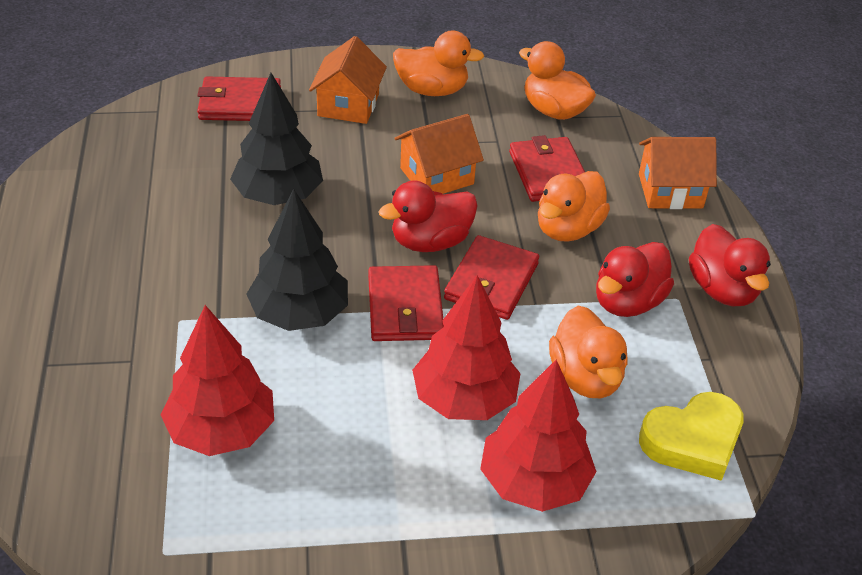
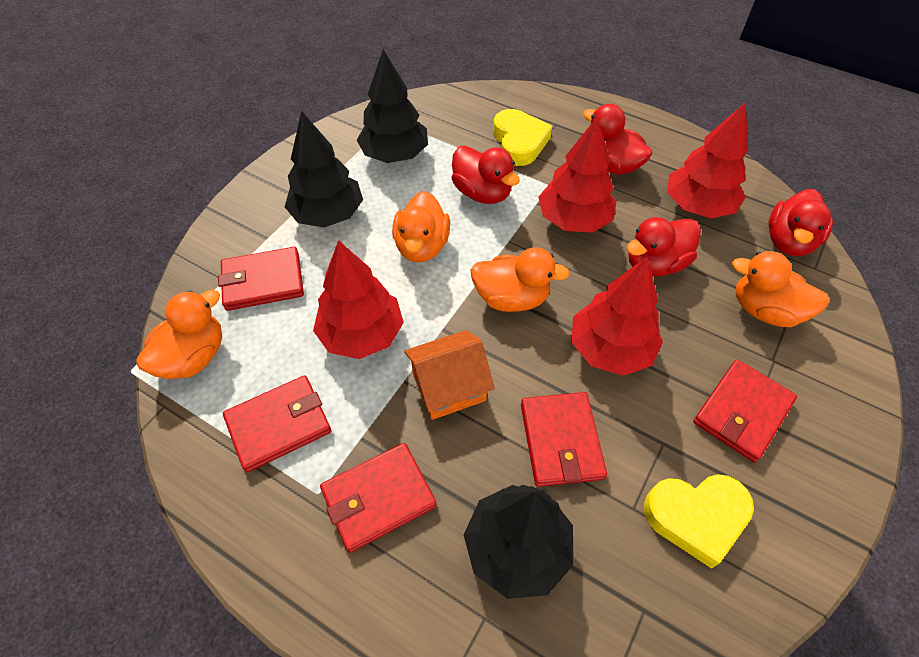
black tree: 2 -> 3
orange house: 3 -> 1
red duck: 3 -> 4
red tree: 3 -> 4
red wallet: 4 -> 5
yellow heart: 1 -> 2

